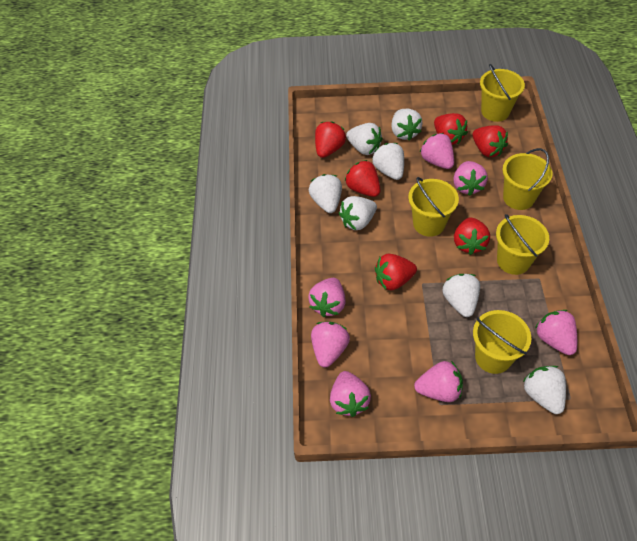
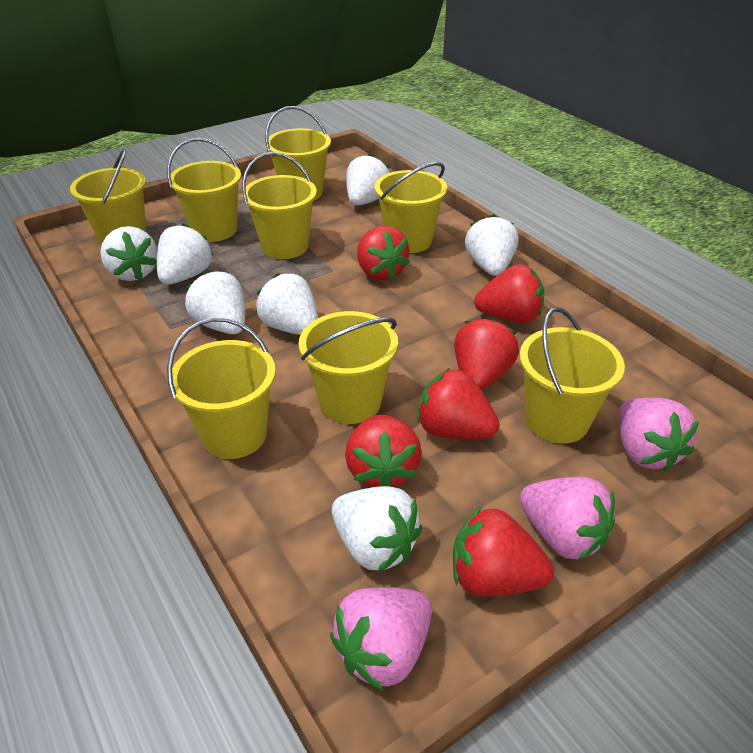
pink strawberry: 7 -> 3
yellow bucket: 5 -> 8

